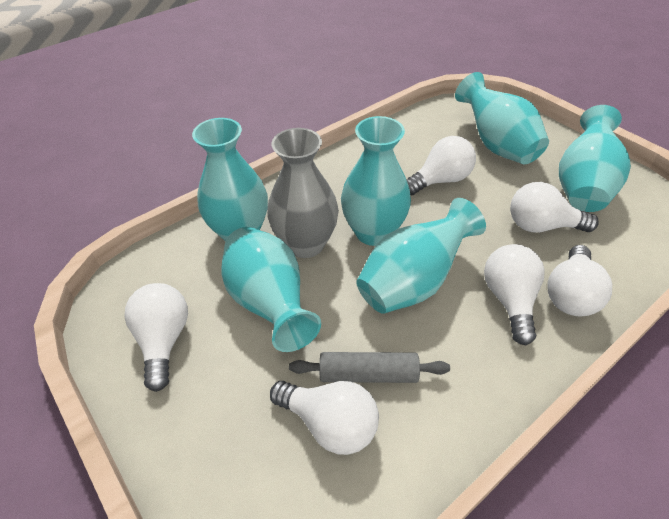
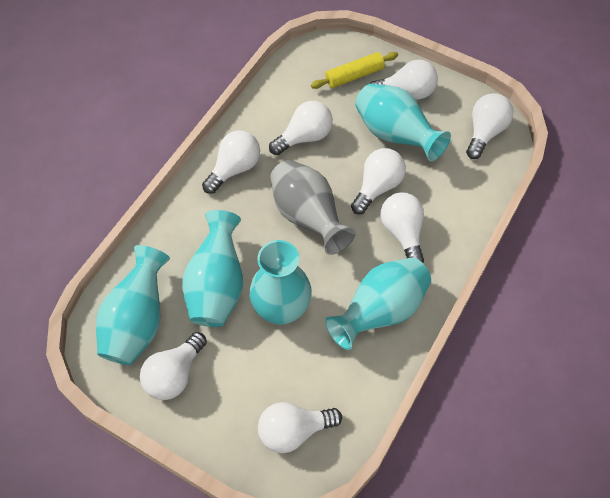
grey rolling pin: 1 -> 0
turquoise vase: 6 -> 5
white light bulb: 6 -> 8
yellow rolling pin: 0 -> 1

